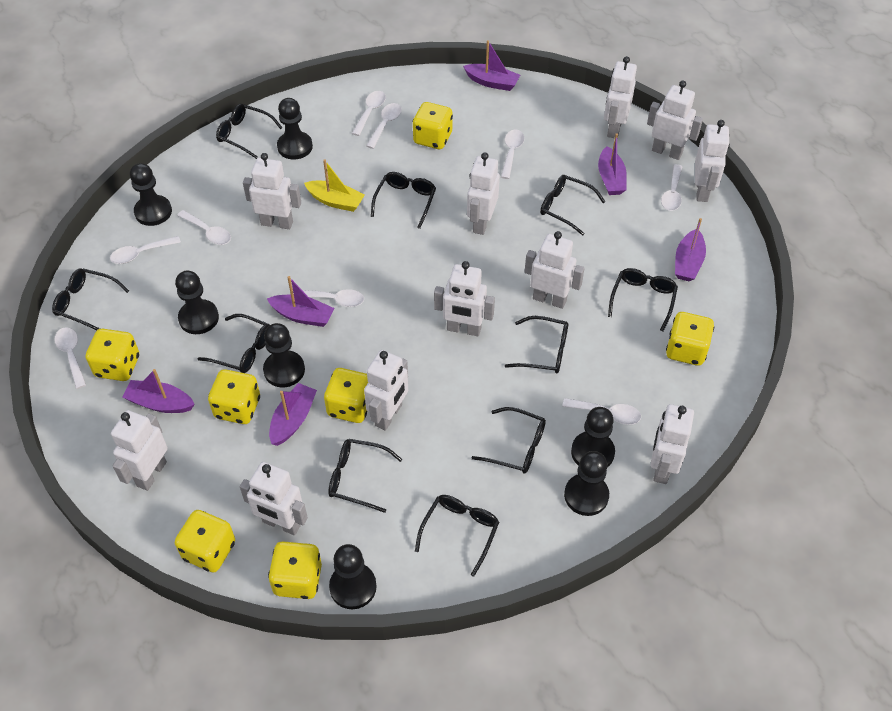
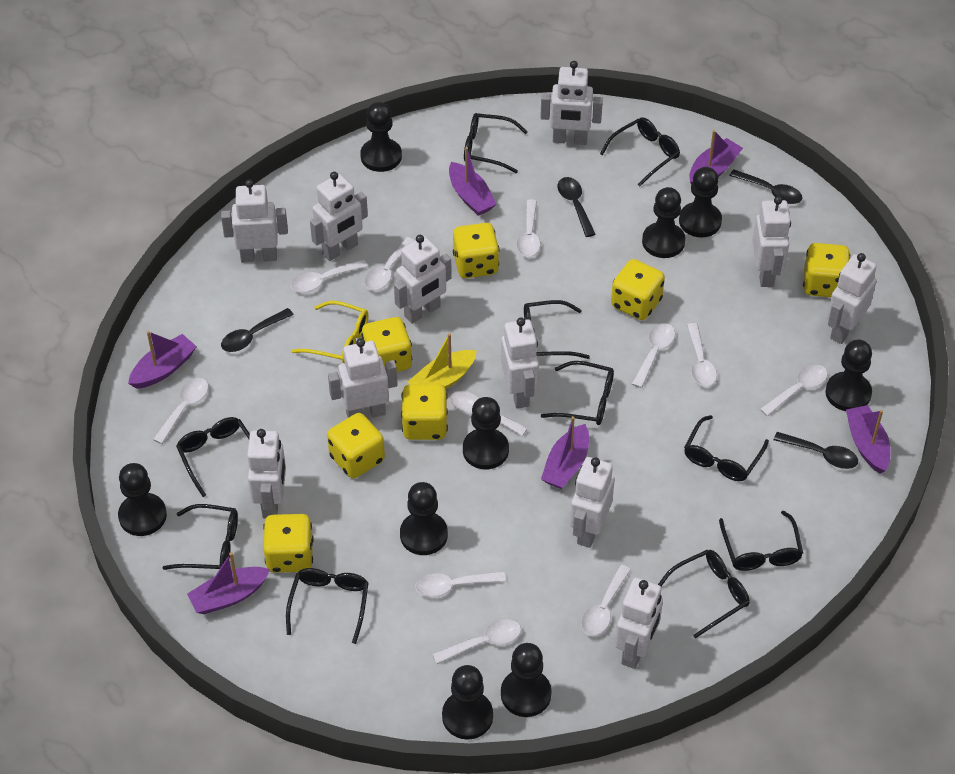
black pawn: 7 -> 9
black spoon: 0 -> 4
white spoon: 9 -> 11
yellow glasses: 0 -> 1

